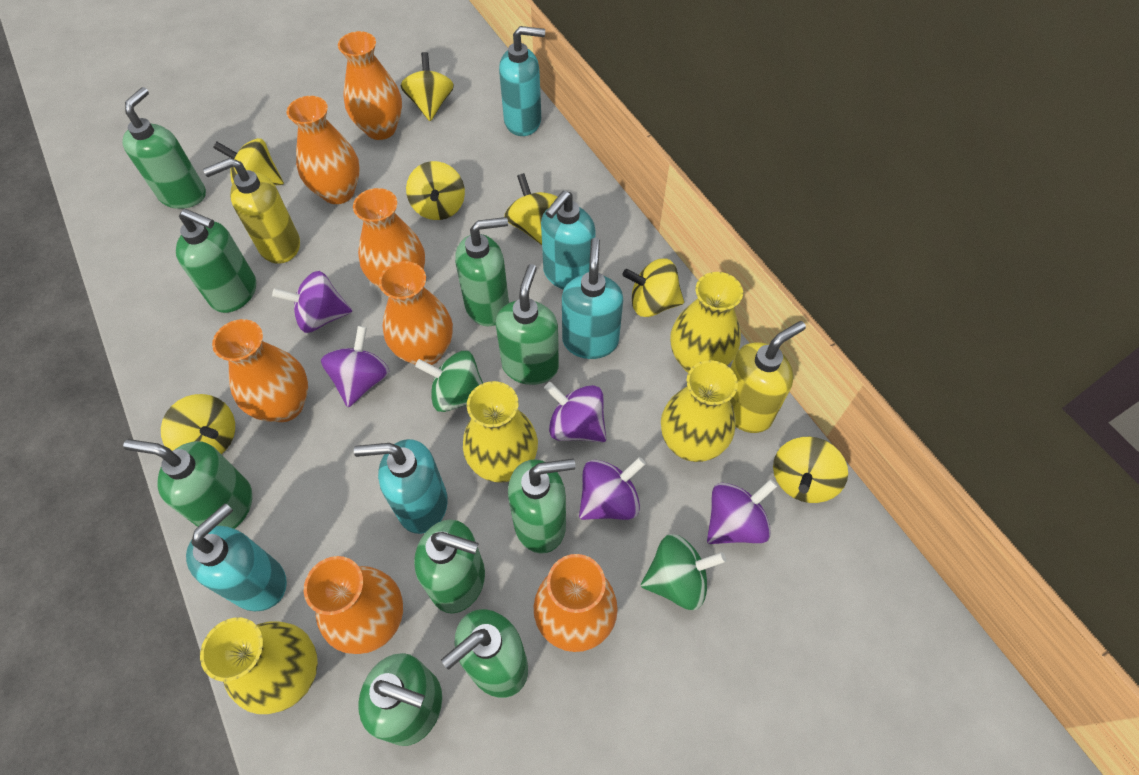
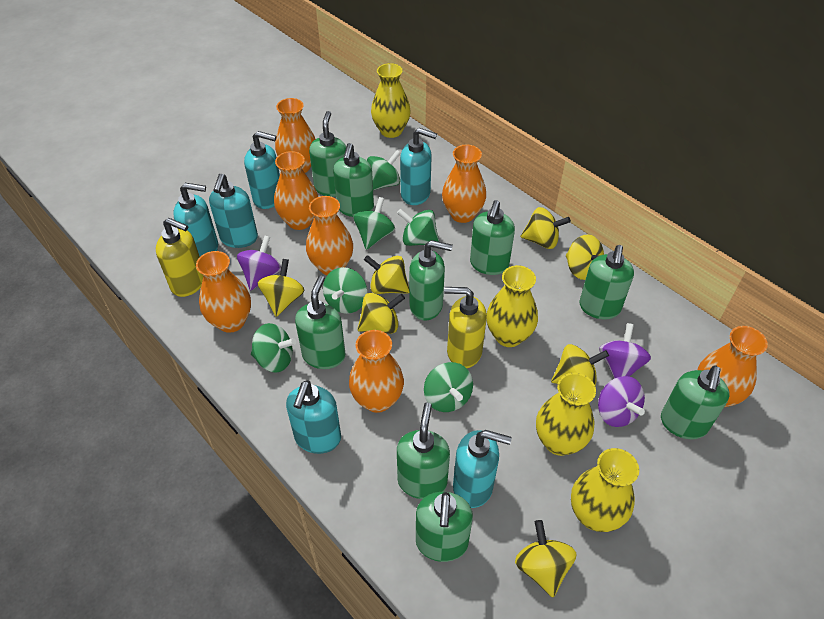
green spinning top: 2 -> 6
purple spinning top: 5 -> 3
turquoise soap dispenser: 5 -> 6

